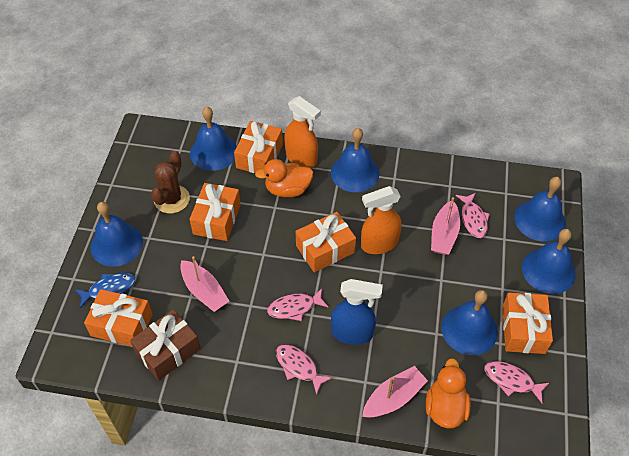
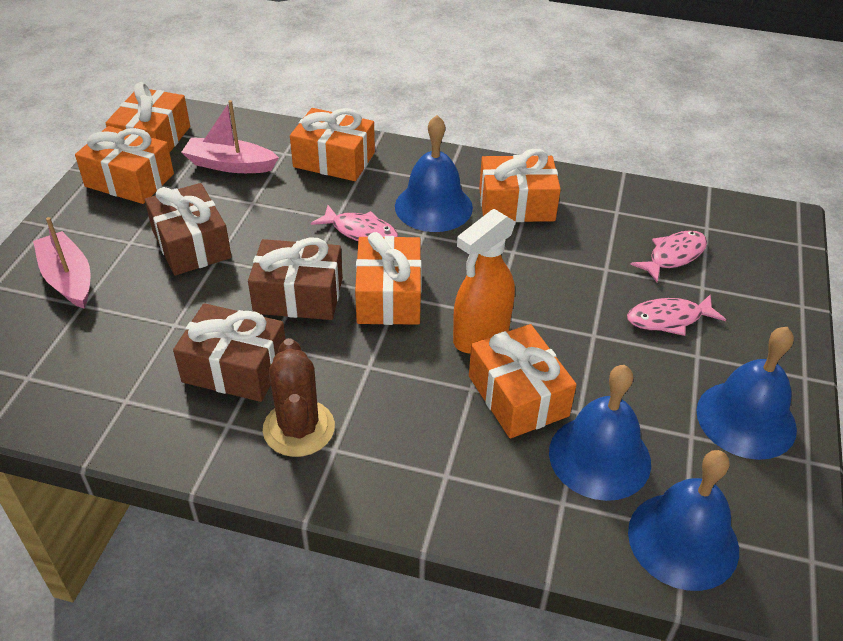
blue bell: 6 -> 4
blue fish: 1 -> 0
blue spray bottle: 1 -> 0
brown gift: 1 -> 3
orange duck: 2 -> 0
orange gift: 5 -> 6
orange spray bottle: 2 -> 1
pink boat: 3 -> 2
pink fish: 4 -> 3

